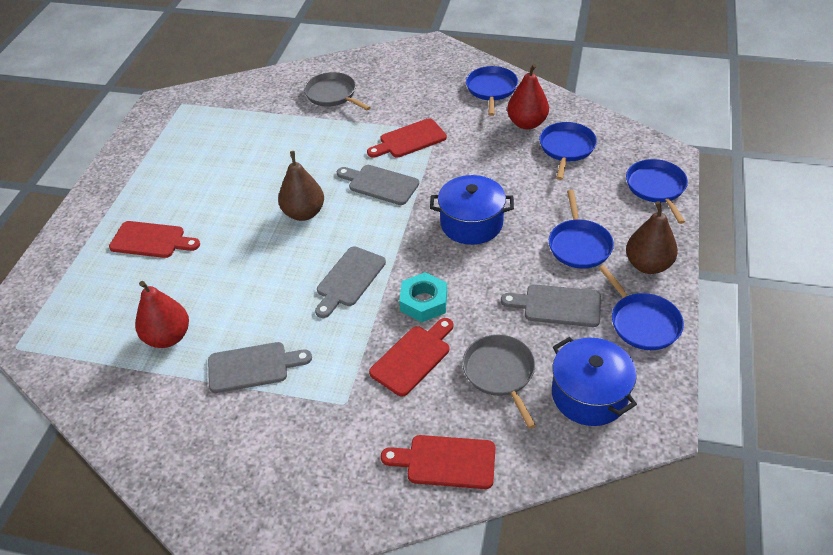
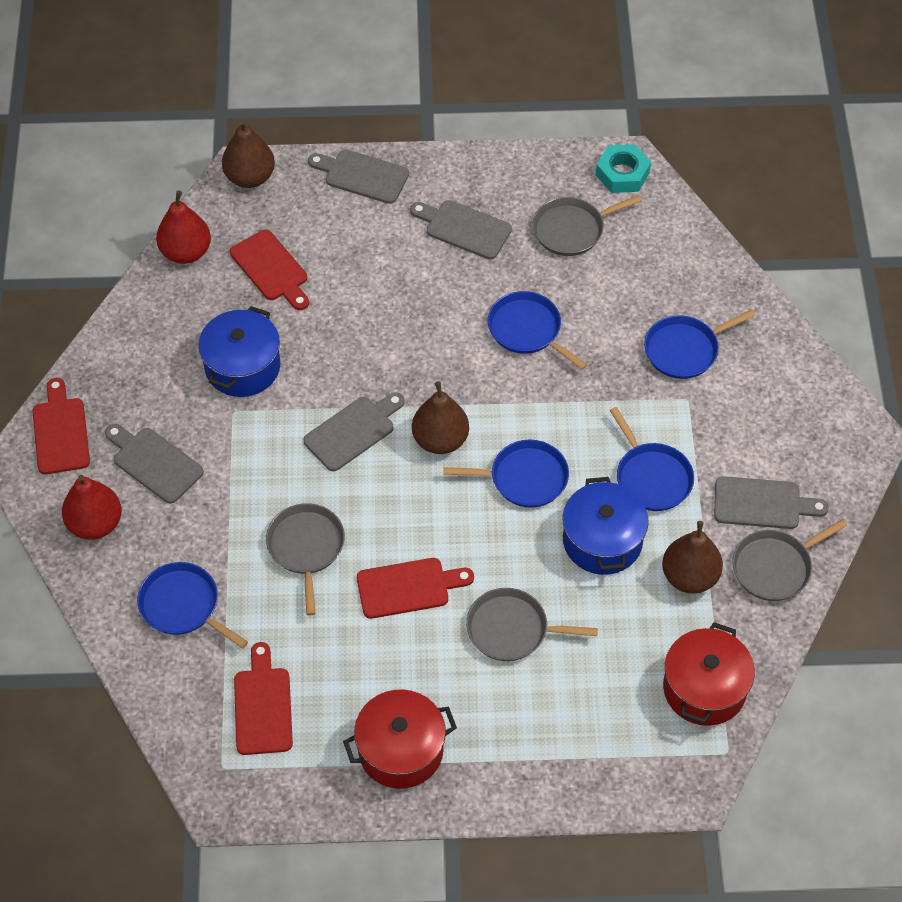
brown pear: 2 -> 3
grey cutting board: 4 -> 5
grey pan: 2 -> 4
red pot: 0 -> 2

